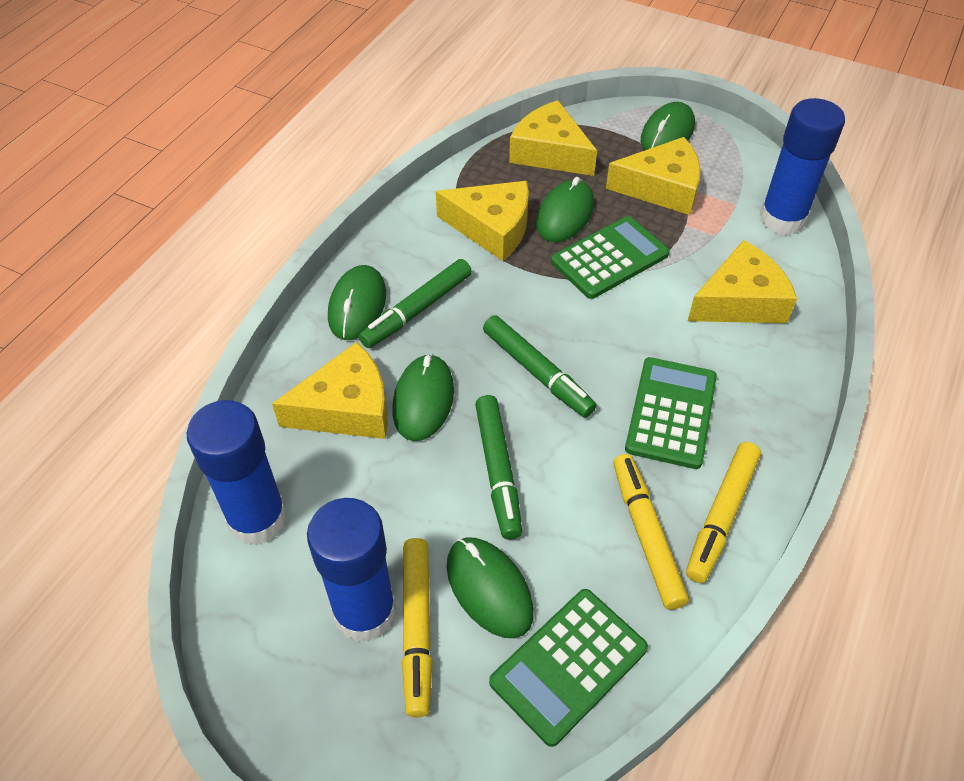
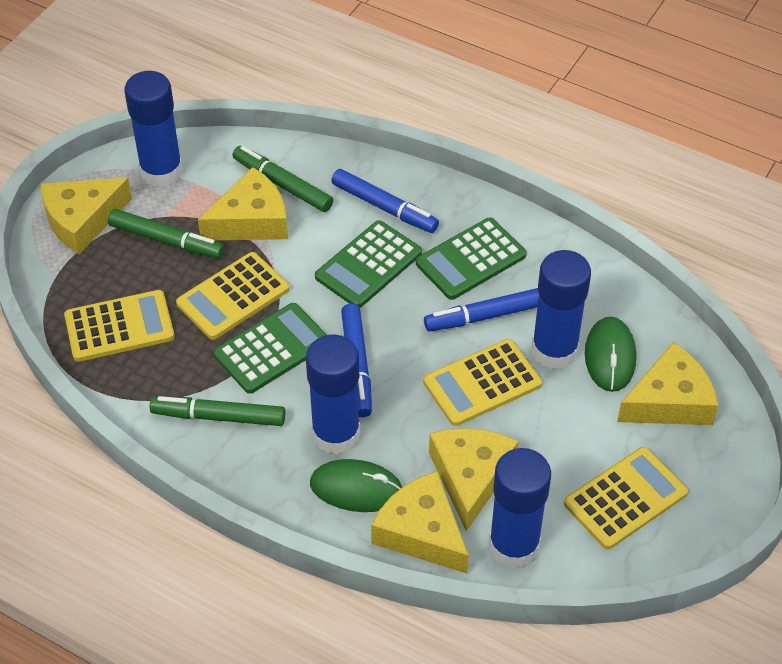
blue glue stick: 3 -> 4
blue marker: 0 -> 3
green mouse: 5 -> 2
yellow calculator: 0 -> 4
yellow marker: 3 -> 0

